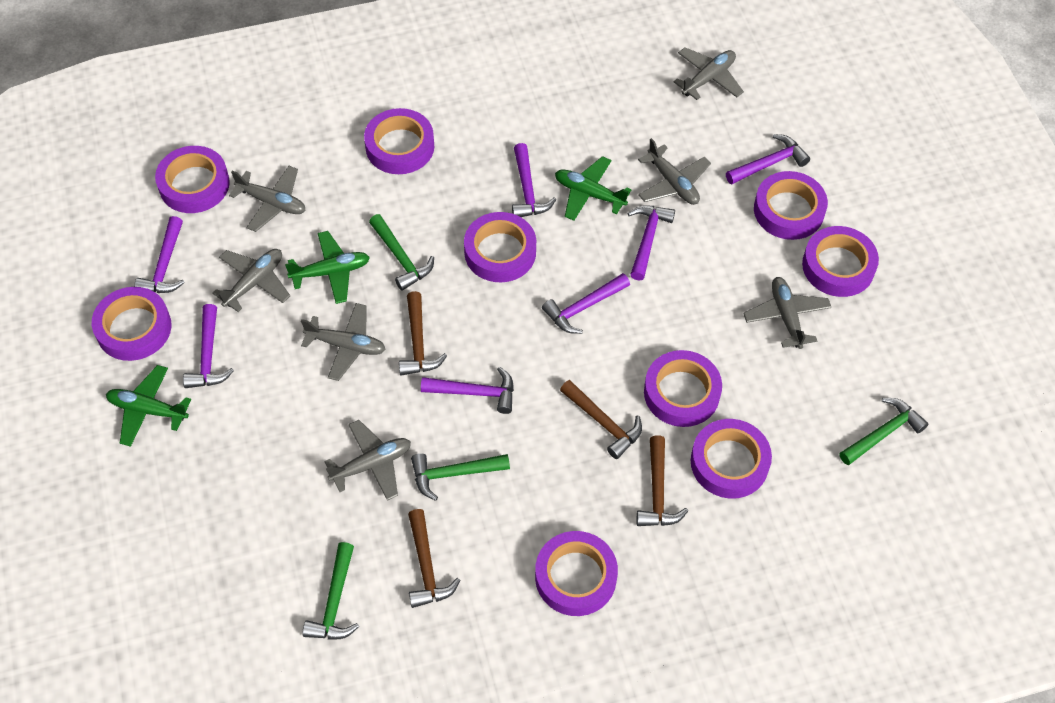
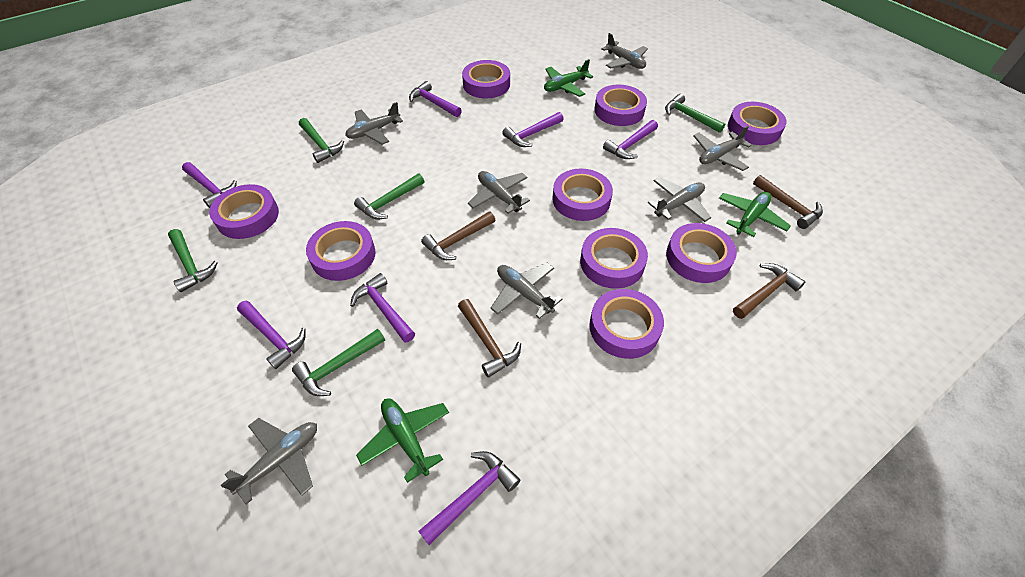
green hammer: 4 -> 5

